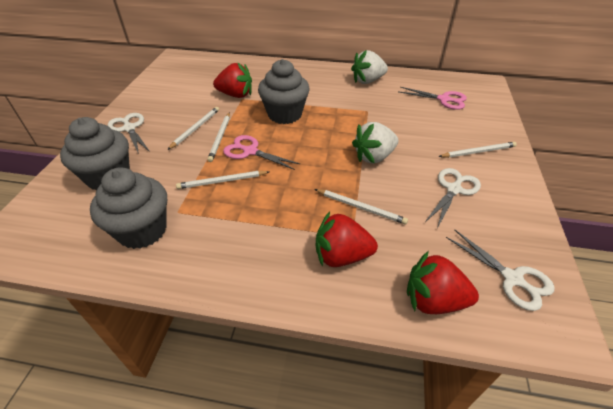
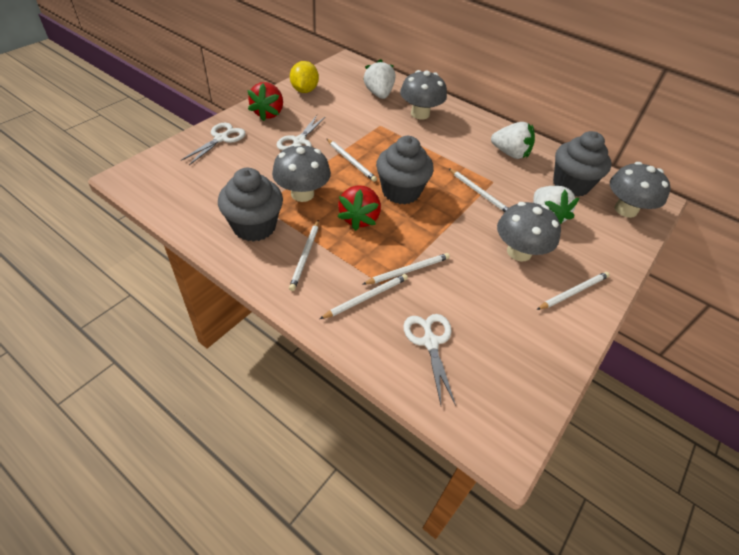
grey mushroom: 0 -> 4
pink scissors: 2 -> 0
red strawberry: 3 -> 2
white pencil: 5 -> 6
white strawberry: 2 -> 3
yellow lemon: 0 -> 1

